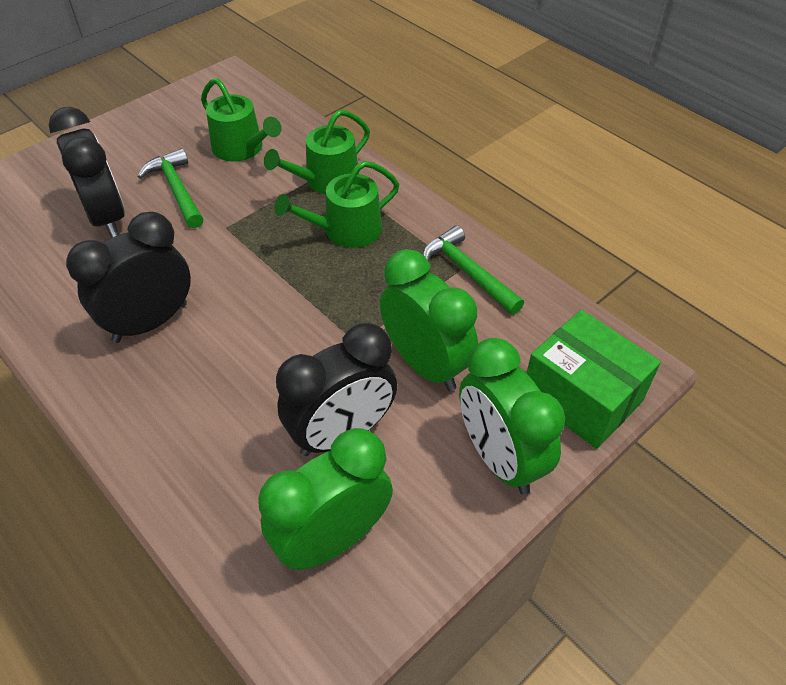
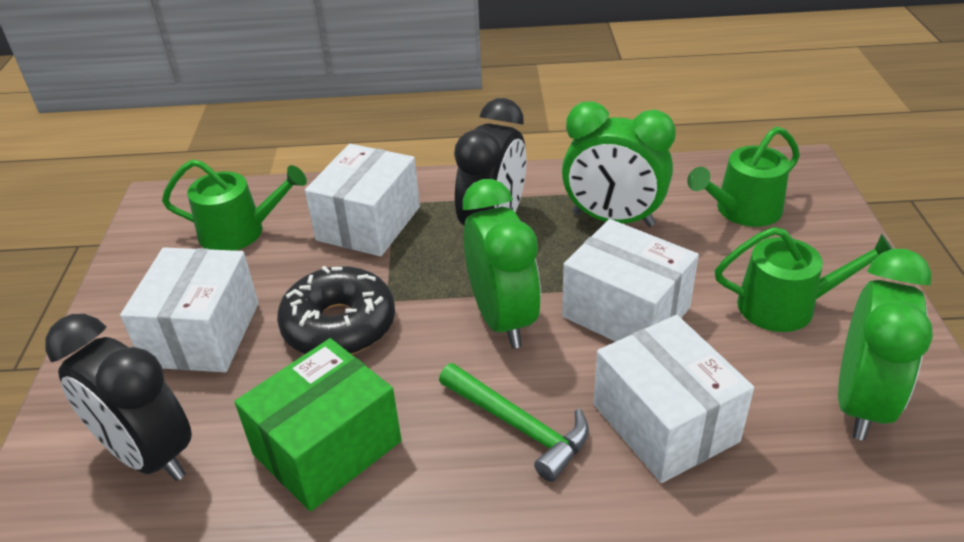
black clock: 3 -> 2
black donut: 0 -> 1
green hammer: 2 -> 1
white box: 0 -> 4

